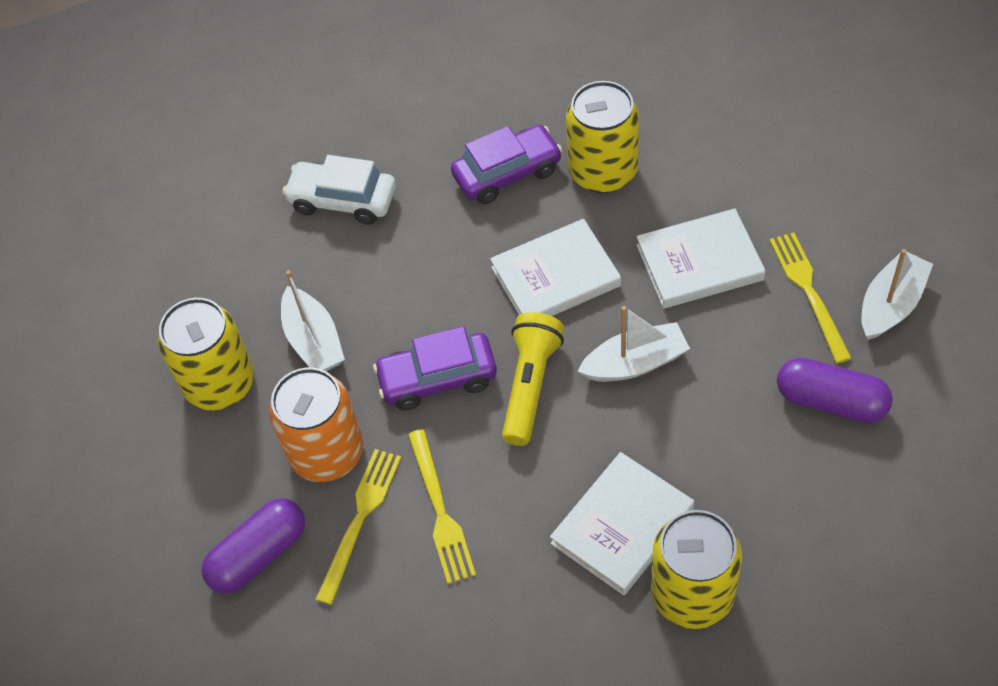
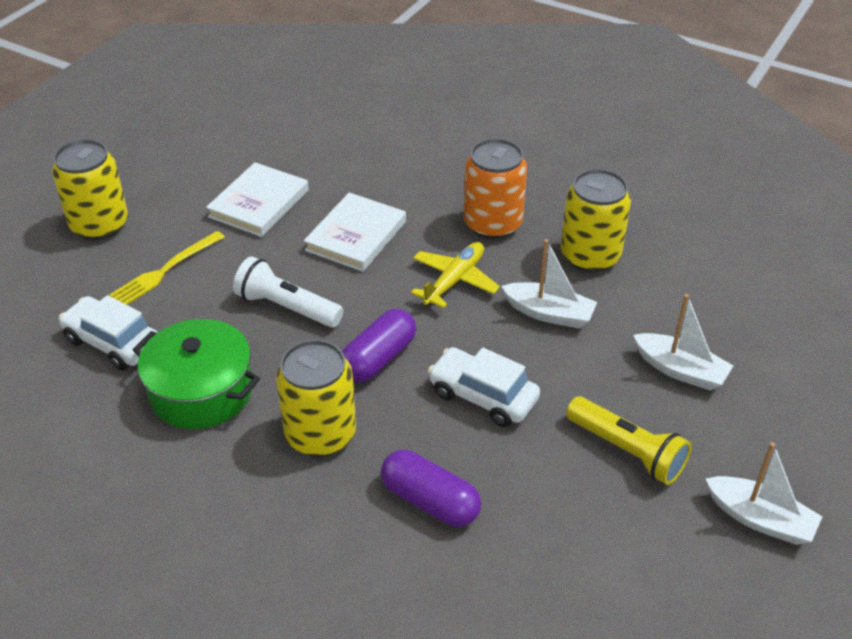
green pot: 0 -> 1
purple car: 2 -> 0
white book: 3 -> 2
white car: 1 -> 2
white flashlight: 0 -> 1
yellow fork: 3 -> 1
yellow plane: 0 -> 1

